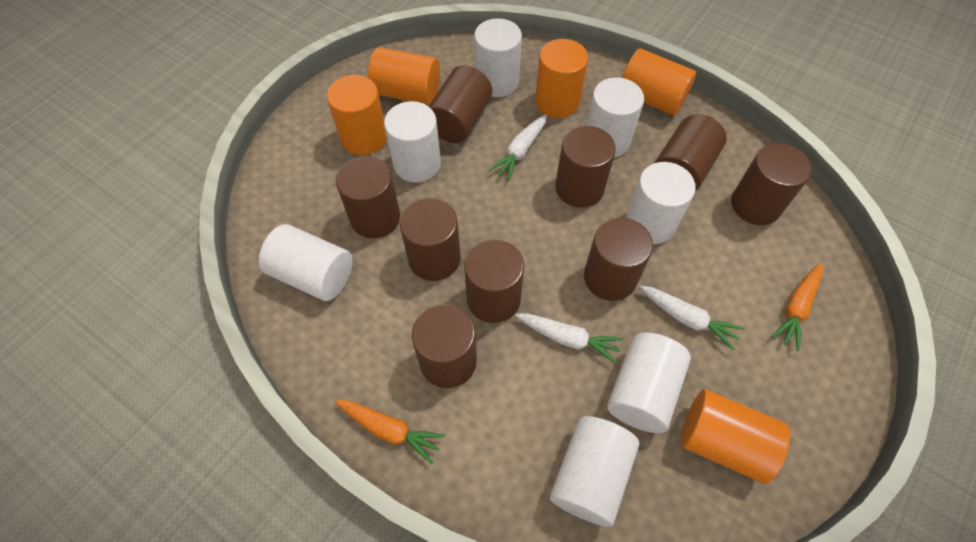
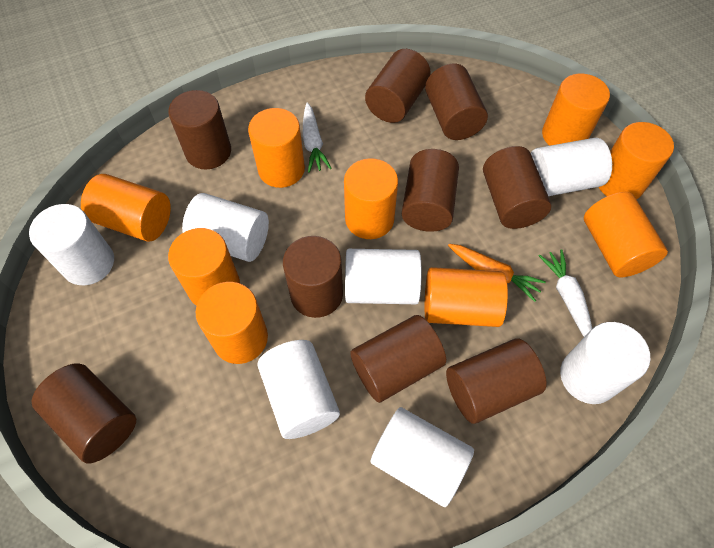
orange carrot: 2 -> 1
orange cylinder: 5 -> 9
white carrot: 3 -> 2

